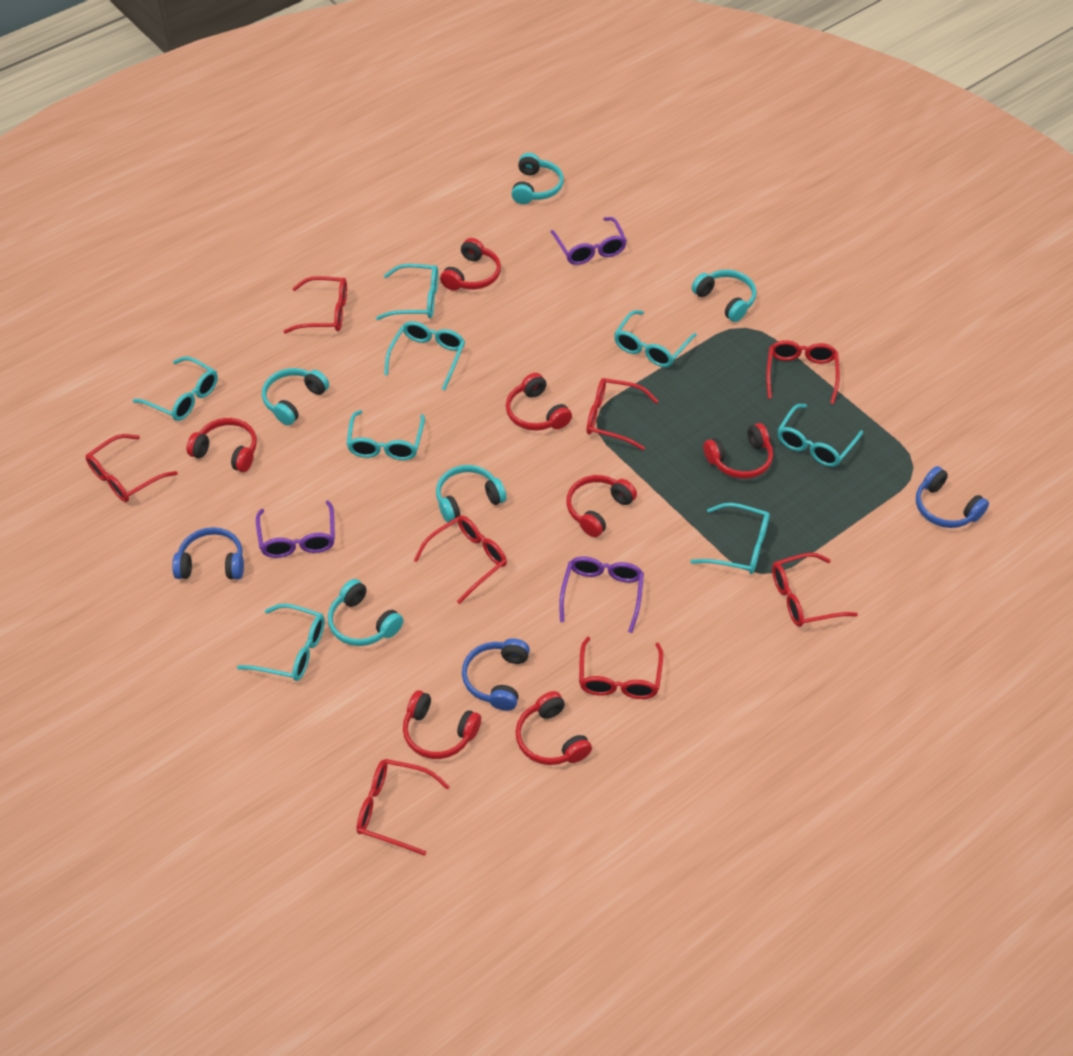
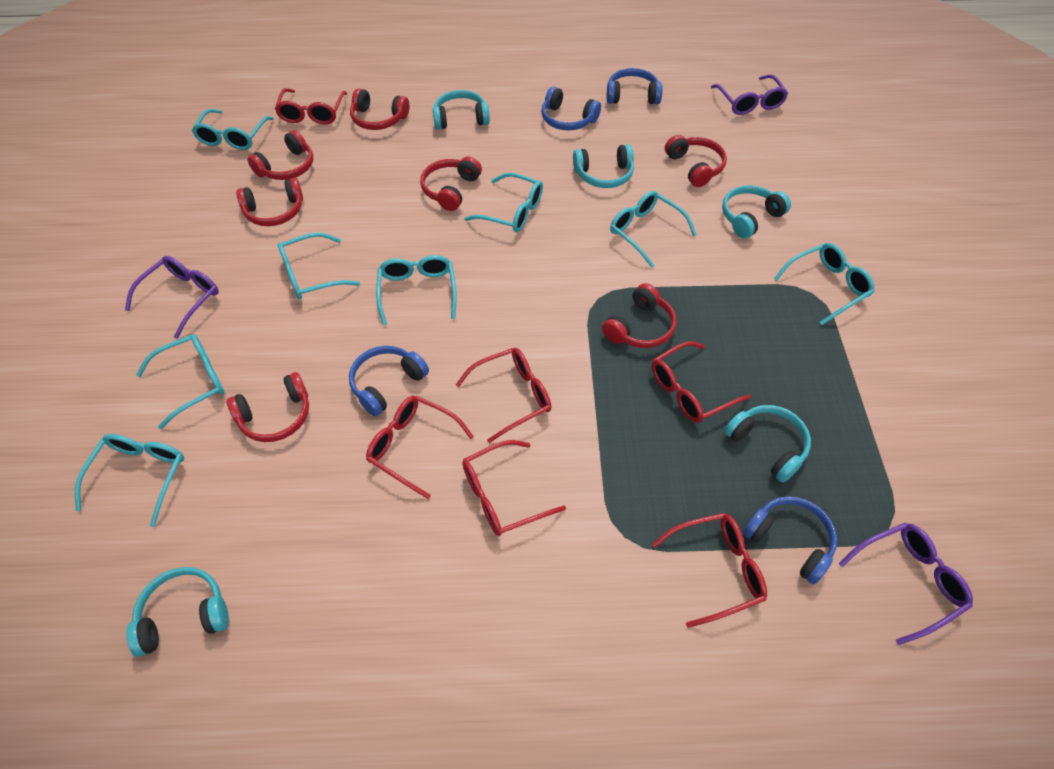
blue headphones: 3 -> 4
red glasses: 8 -> 6

